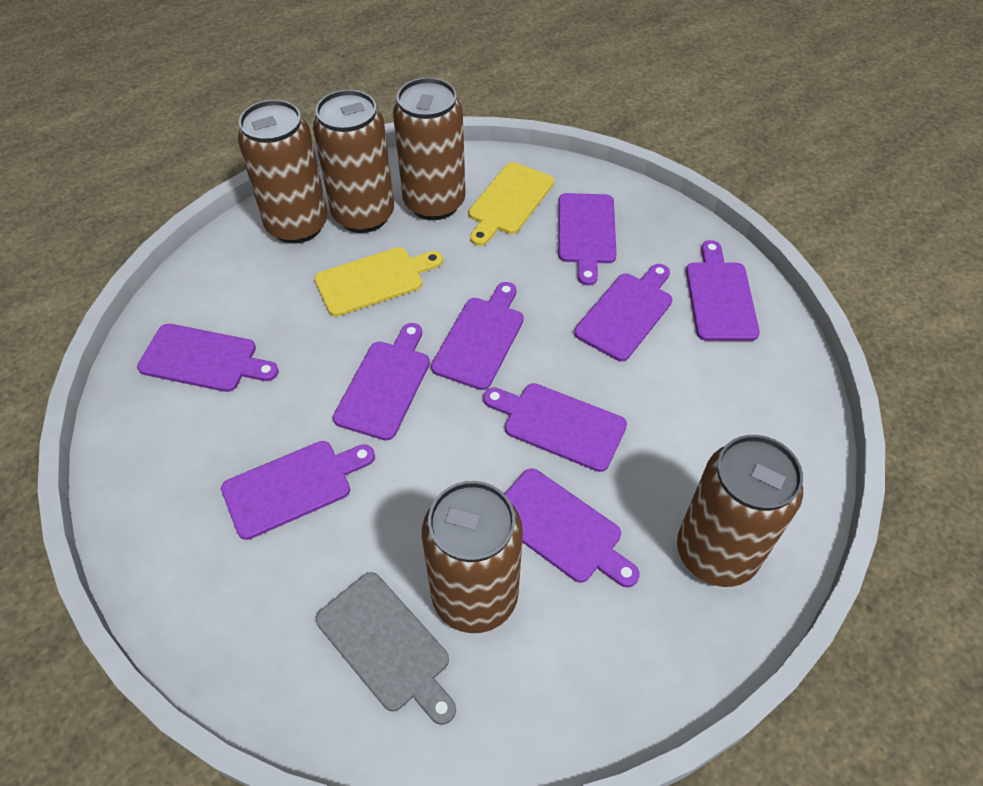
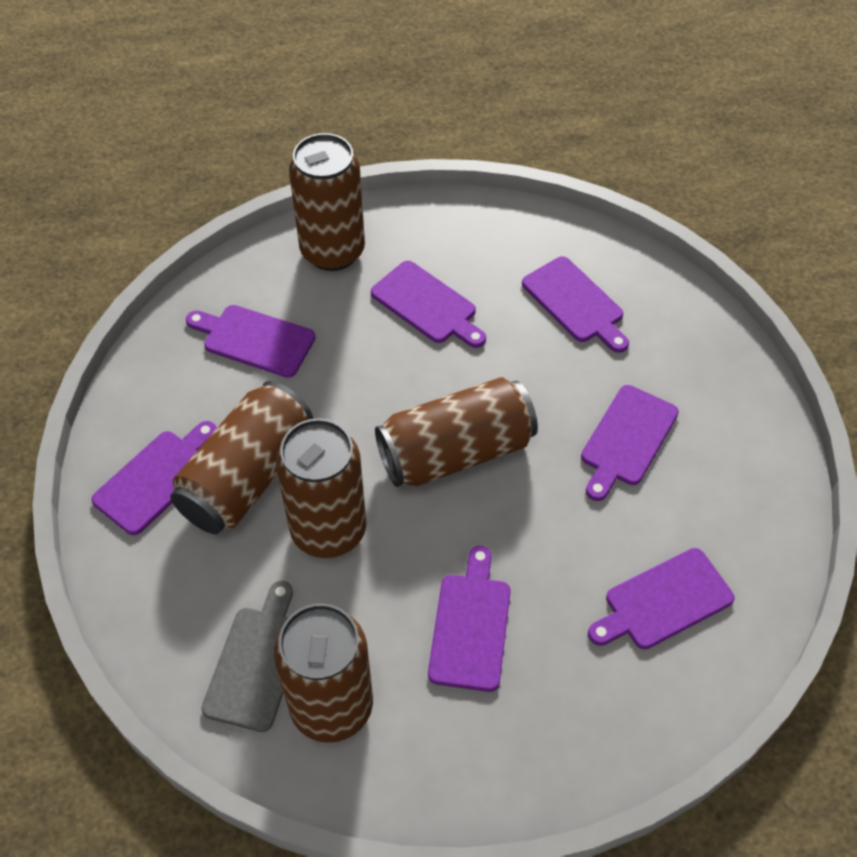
purple cutting board: 9 -> 7
yellow cutting board: 2 -> 0

